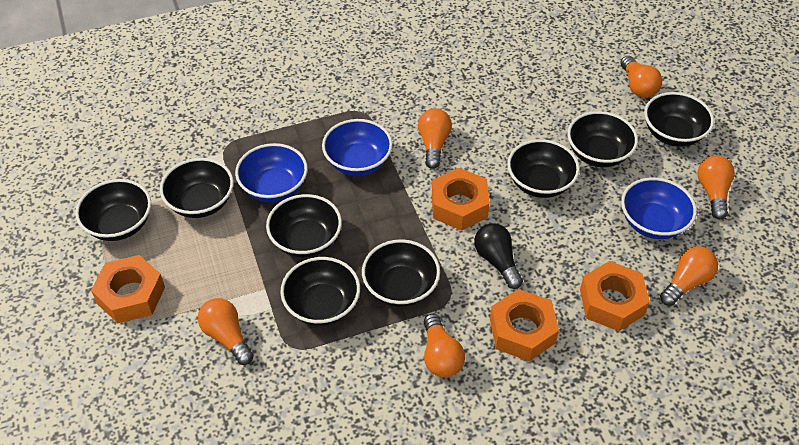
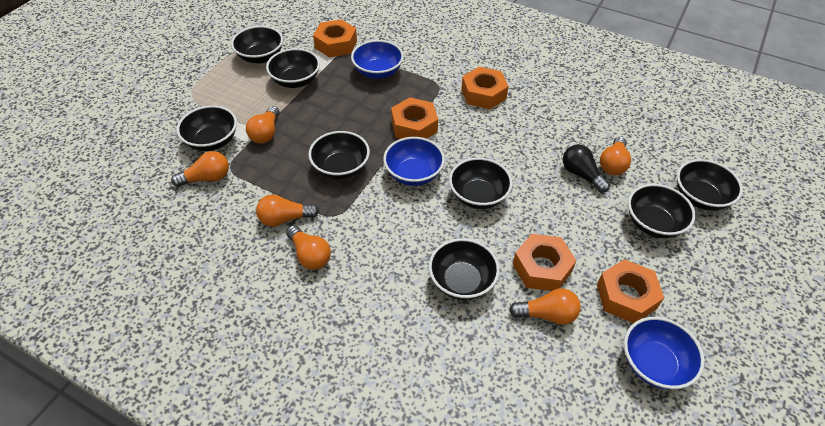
orange nut: 4 -> 5

